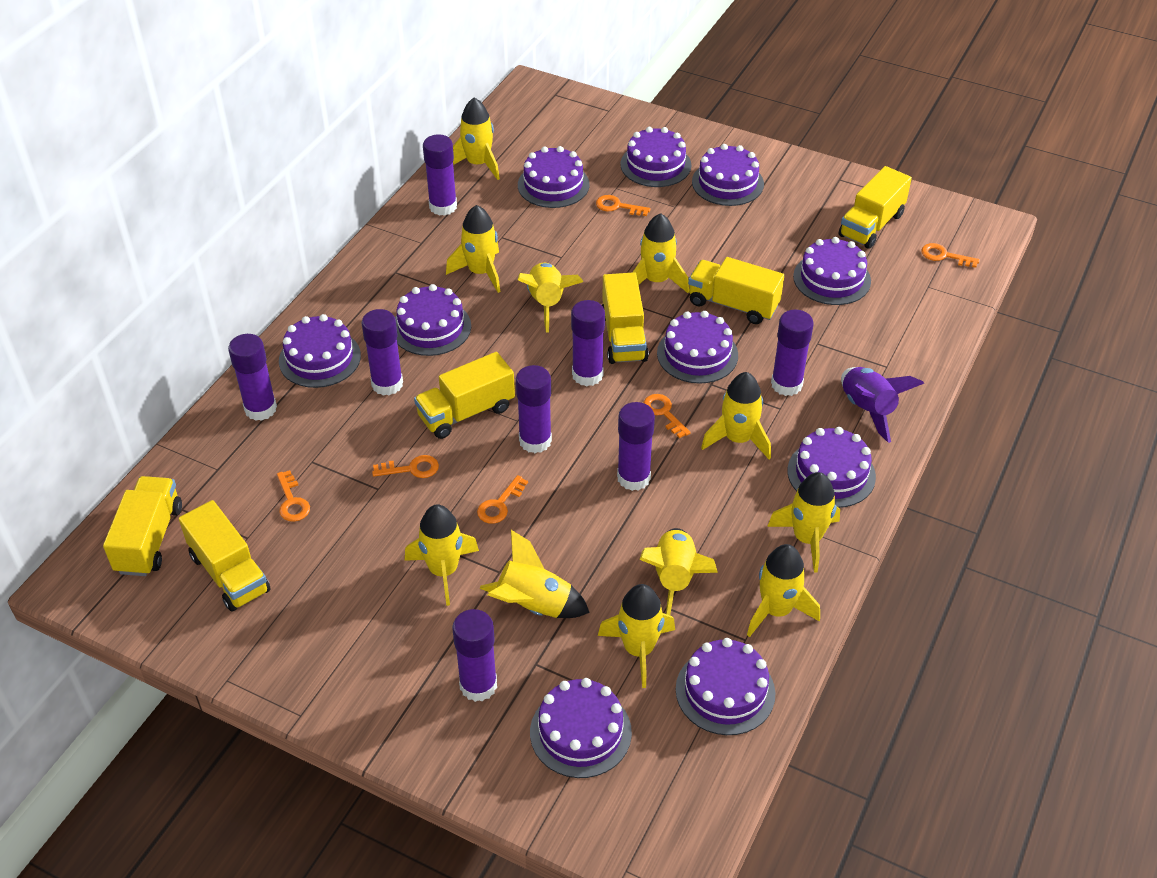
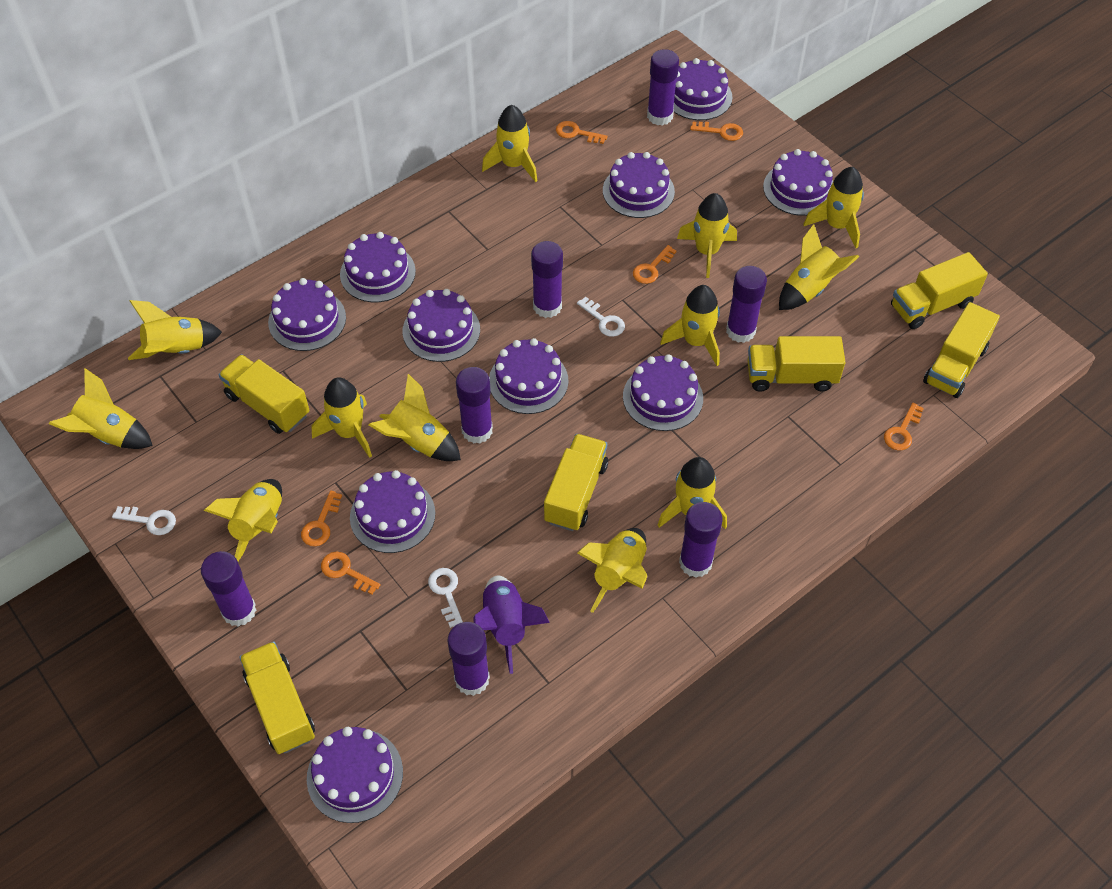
purple glue stick: 8 -> 7
white key: 0 -> 3
yellow rocket: 11 -> 12

